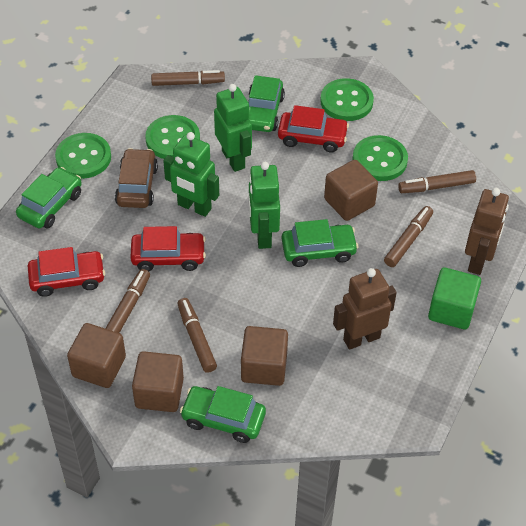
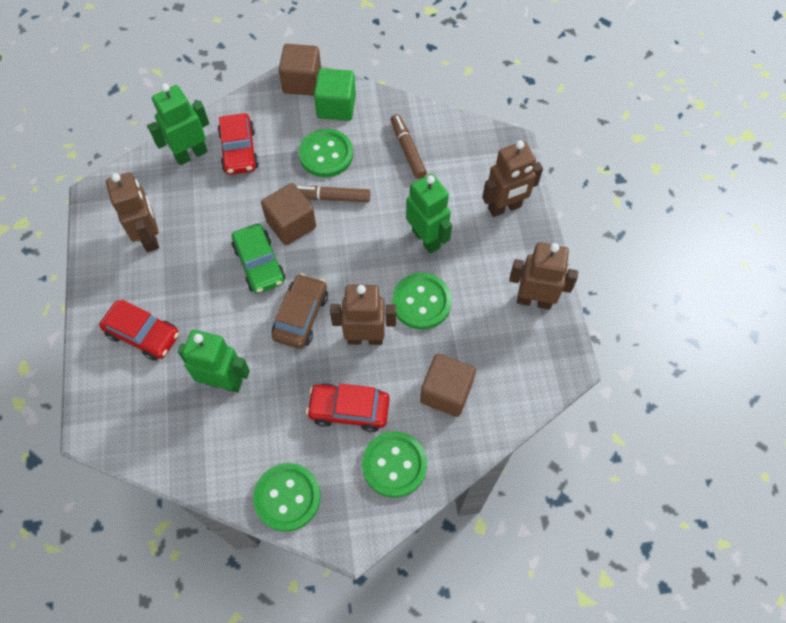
brown cube: 4 -> 3
brown marker: 5 -> 2
brown robot: 2 -> 4
green car: 4 -> 1

